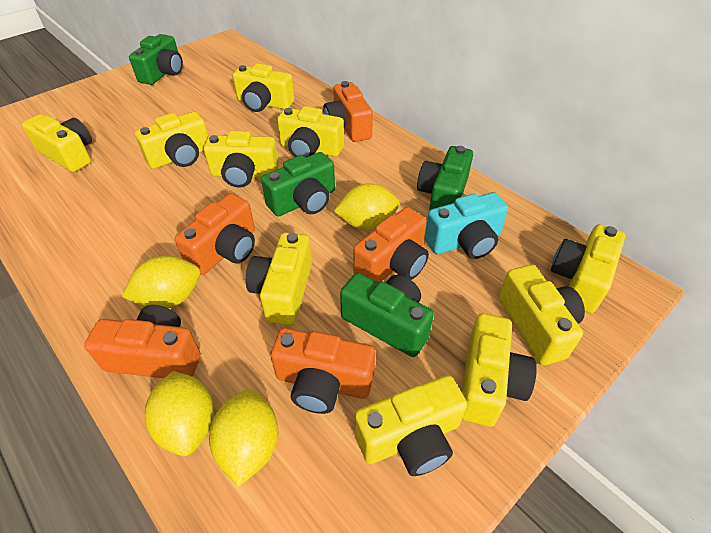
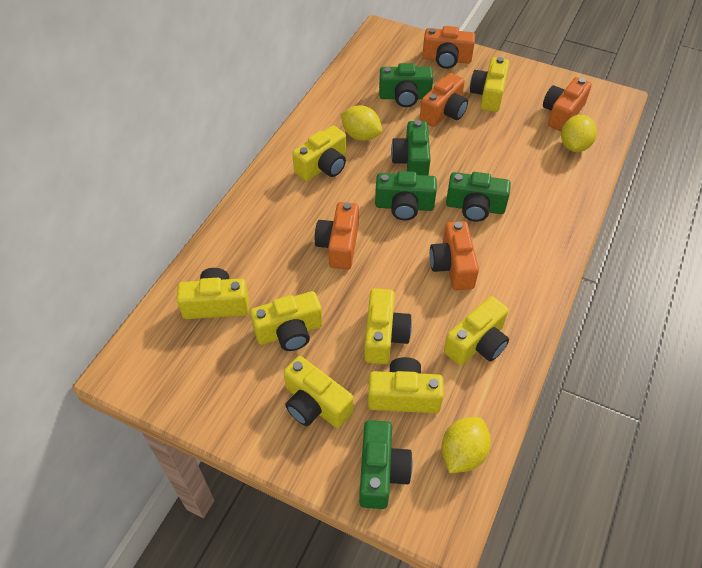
green camera: 4 -> 5
turquoise camera: 1 -> 0
yellow camera: 10 -> 8
yellow lemon: 4 -> 3

